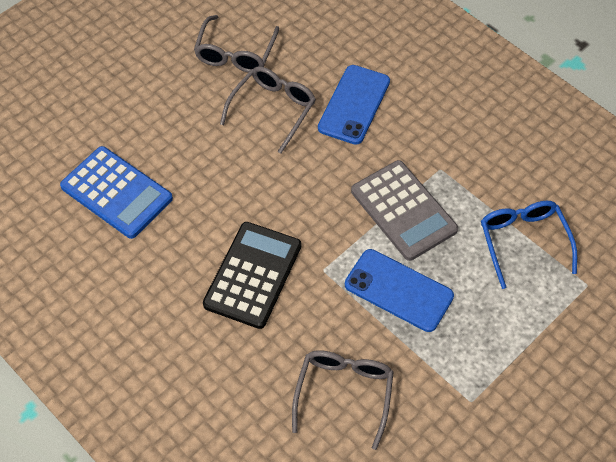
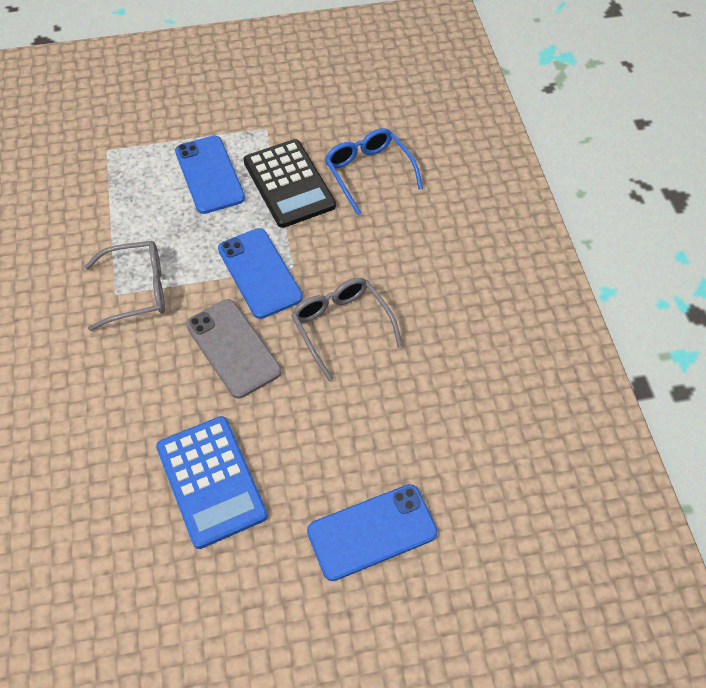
blue phone: 2 -> 3
grey calculator: 1 -> 0
grey glasses: 3 -> 2
grey phone: 0 -> 1

